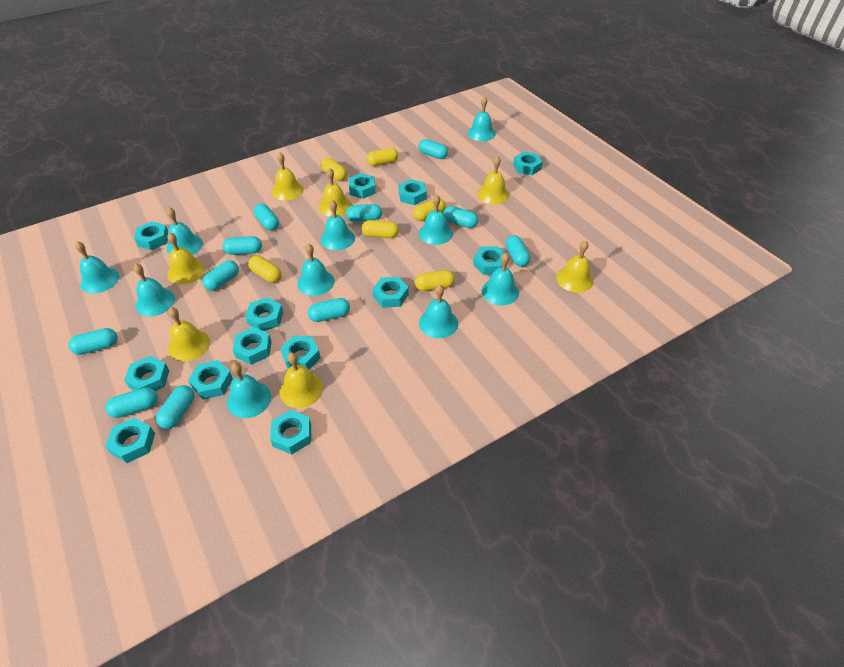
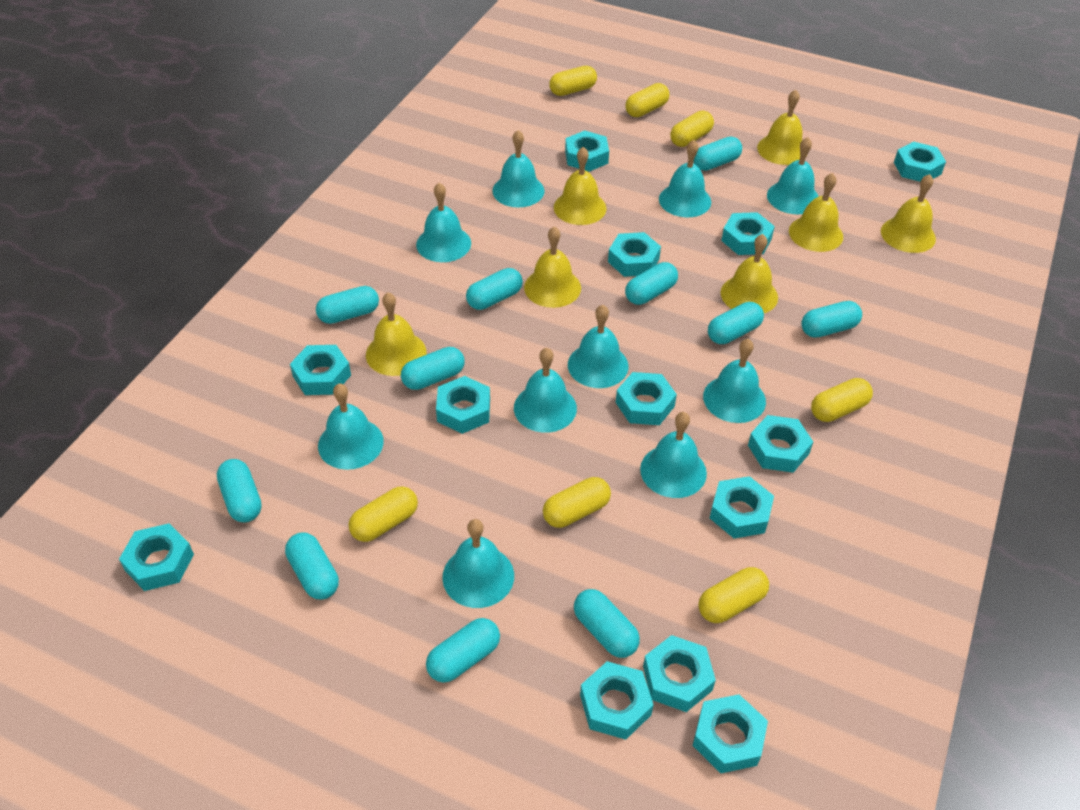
yellow capsule: 6 -> 7

